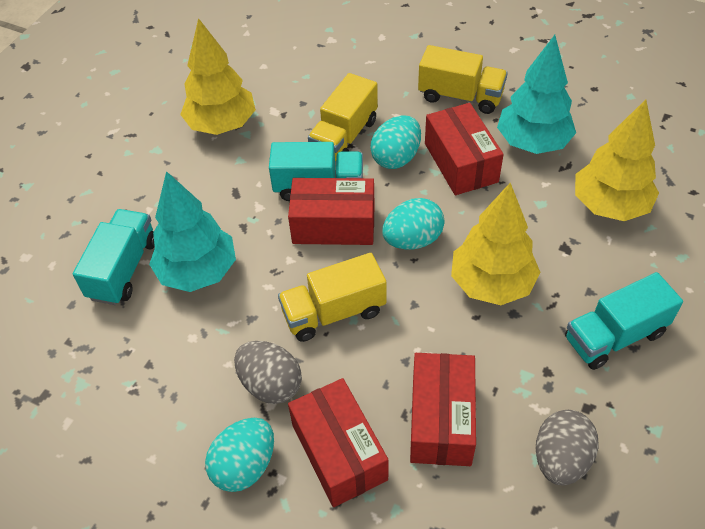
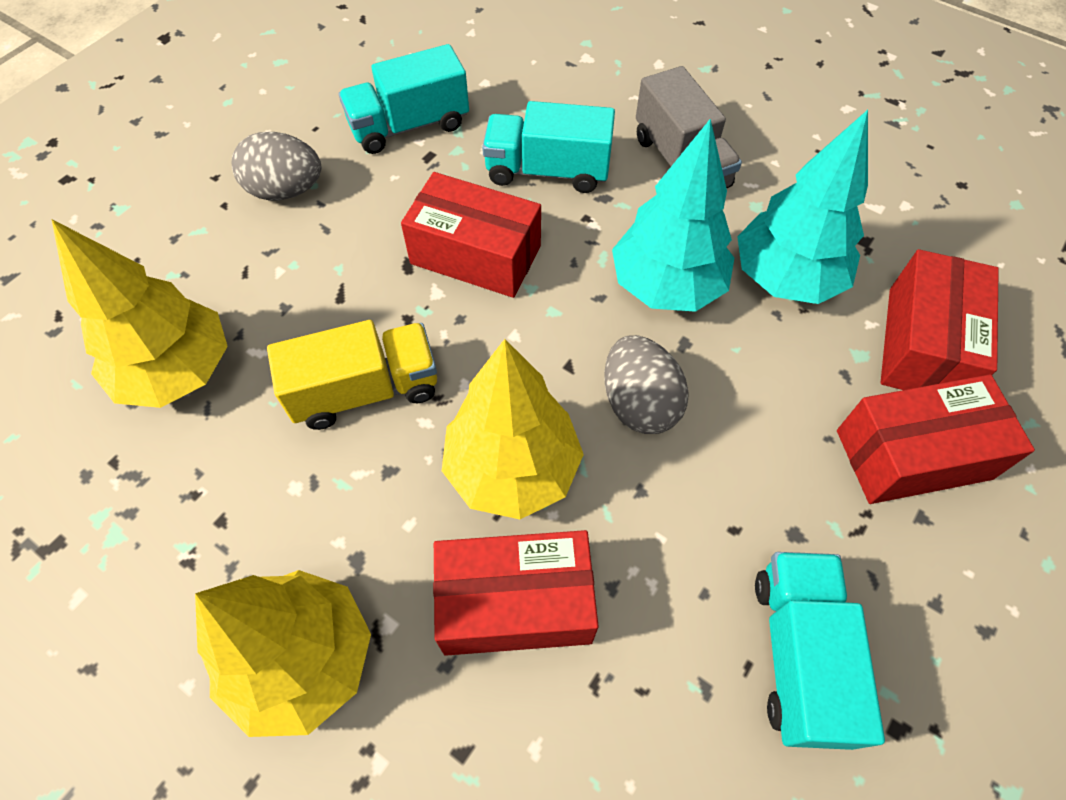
grey truck: 0 -> 1
turquoise egg: 3 -> 0
yellow truck: 3 -> 1

